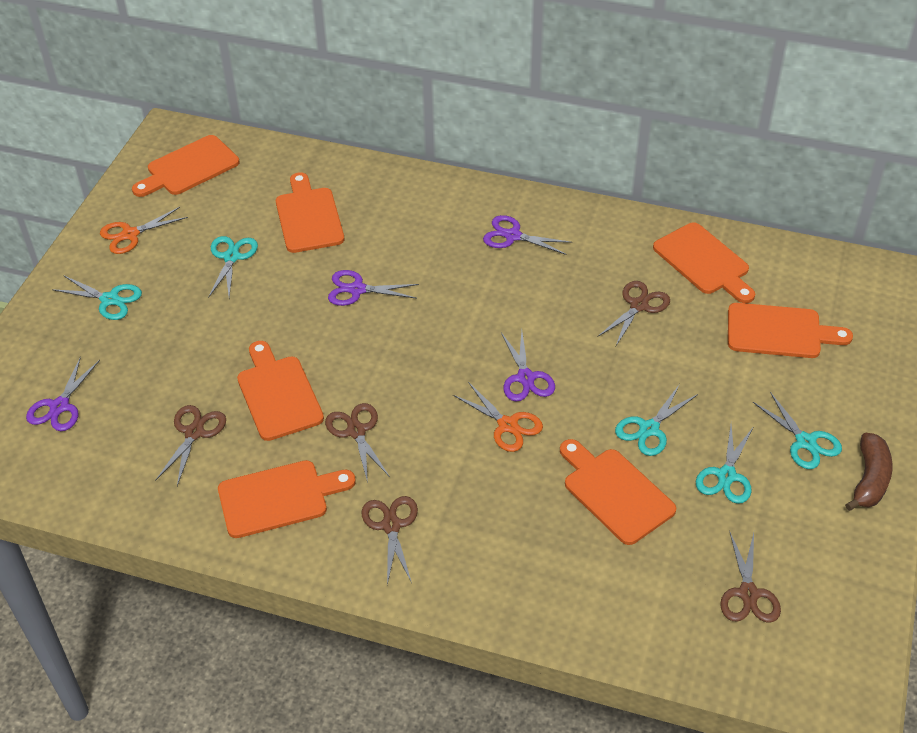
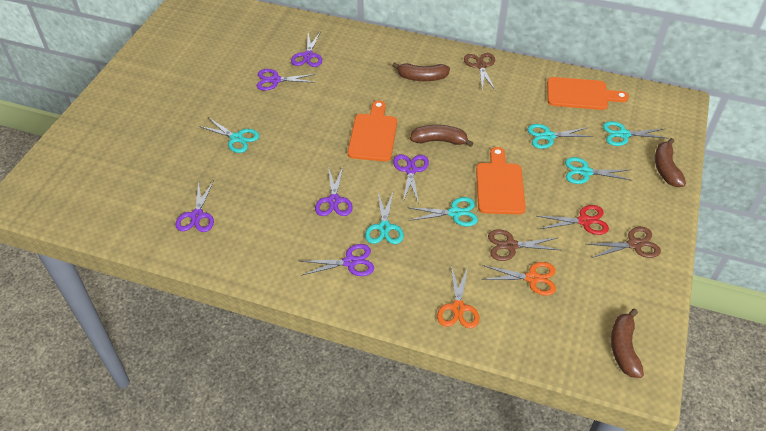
brown banana: 1 -> 4
brown scissors: 5 -> 3
orange cutting board: 7 -> 3
purple scissors: 4 -> 6
red scissors: 0 -> 1
turquoise scissors: 5 -> 6

